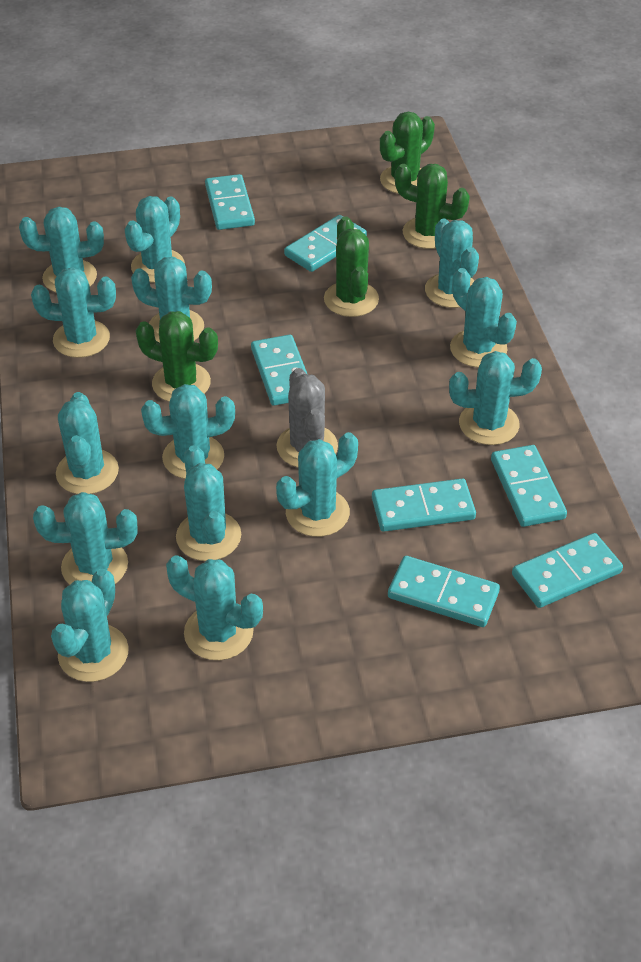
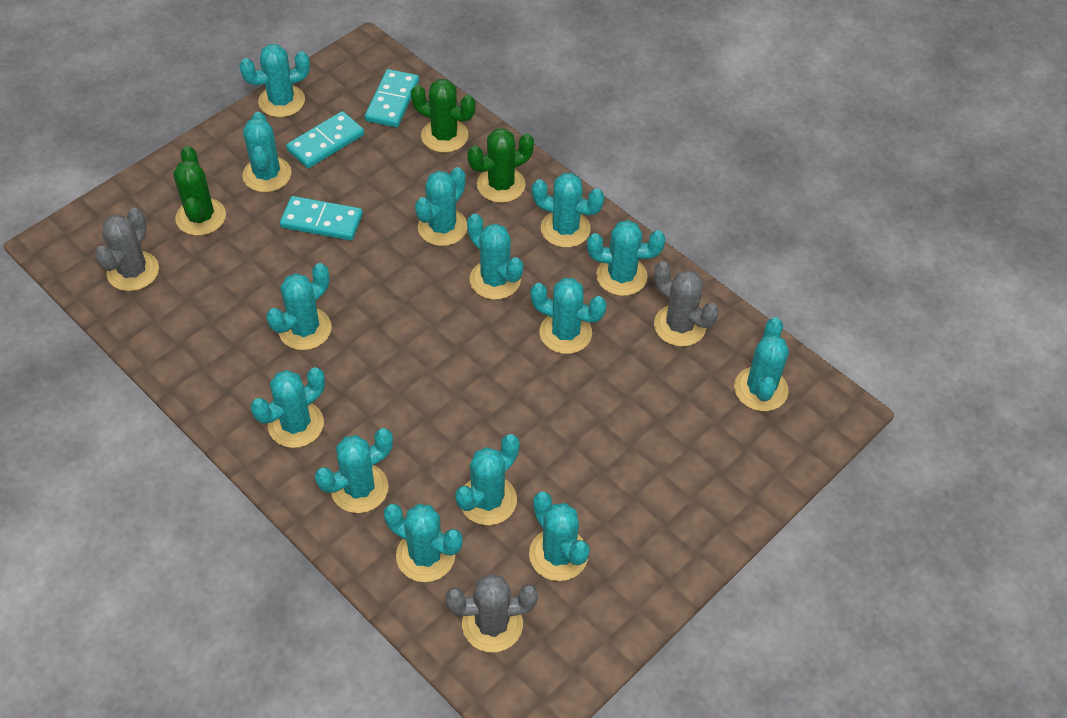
green cactus: 4 -> 3
grey cactus: 1 -> 3
turquoise domino: 7 -> 3

